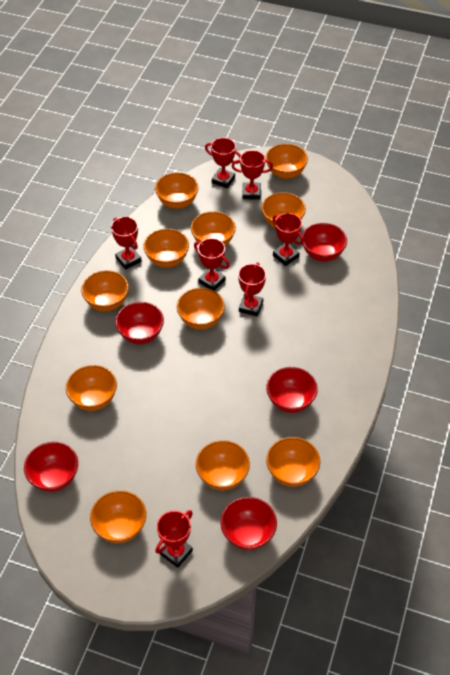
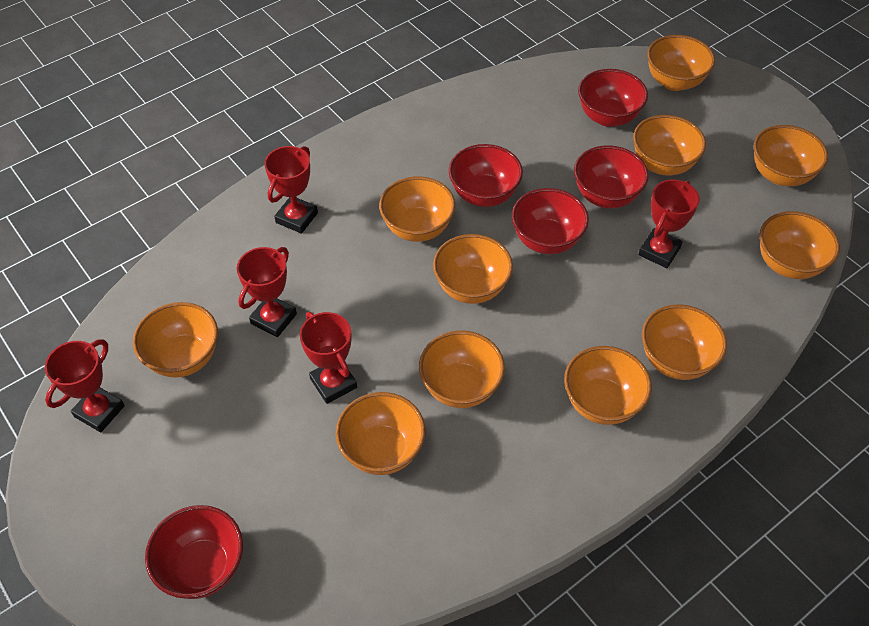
red trophy: 7 -> 5

